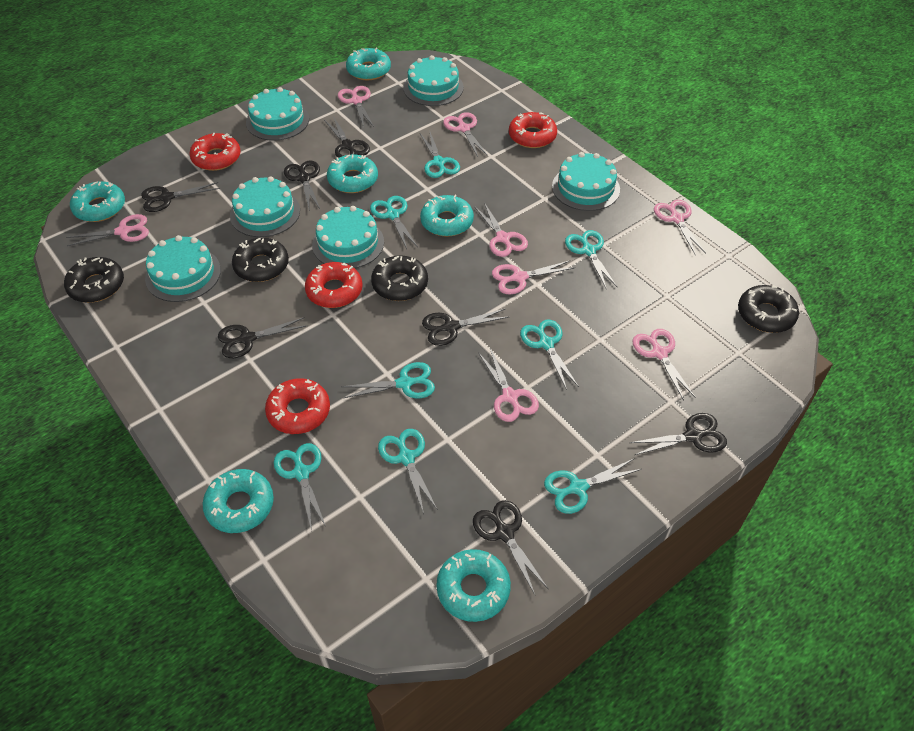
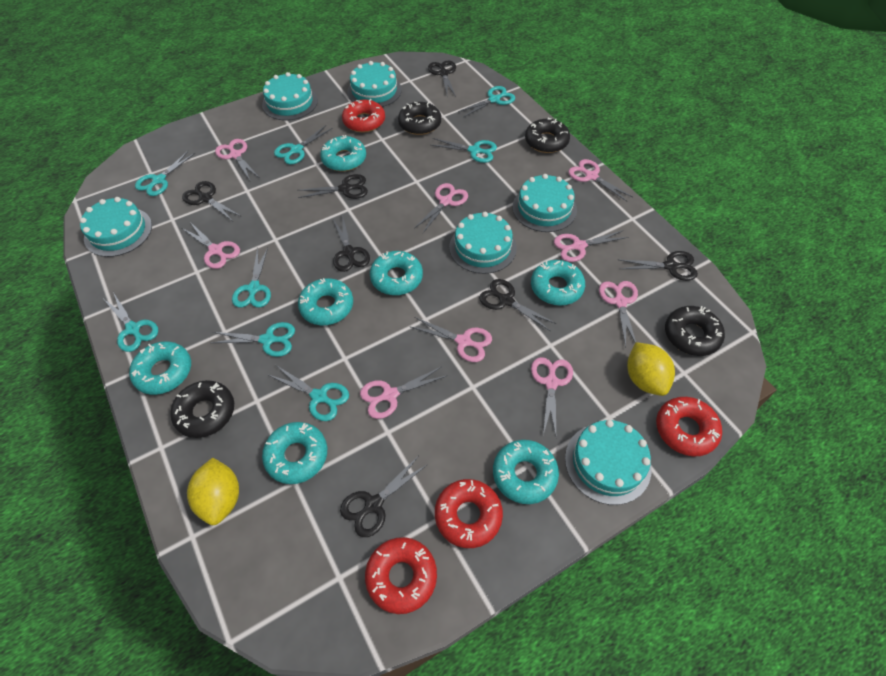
pink scissors: 8 -> 9
turquoise donut: 6 -> 7
yellow lemon: 0 -> 2

